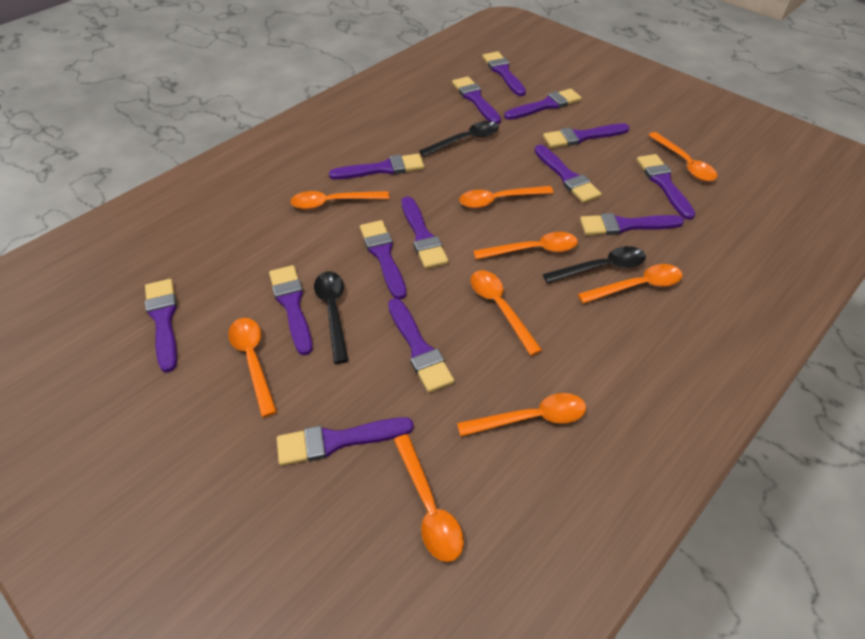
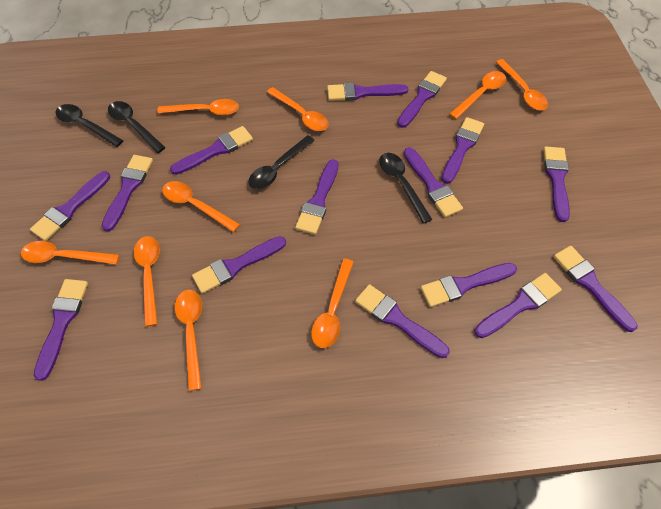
black spoon: 3 -> 4
purple brush: 14 -> 15

